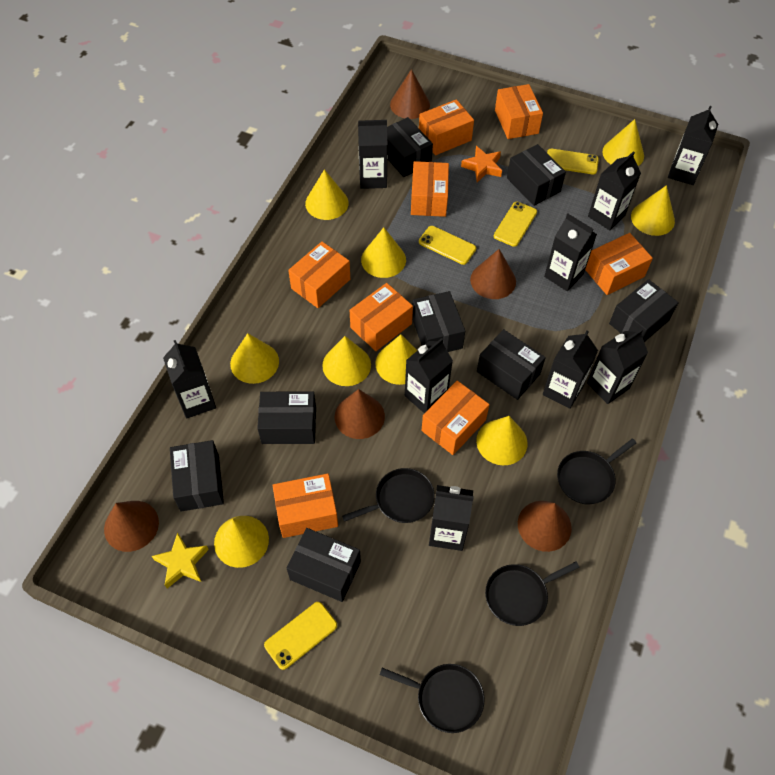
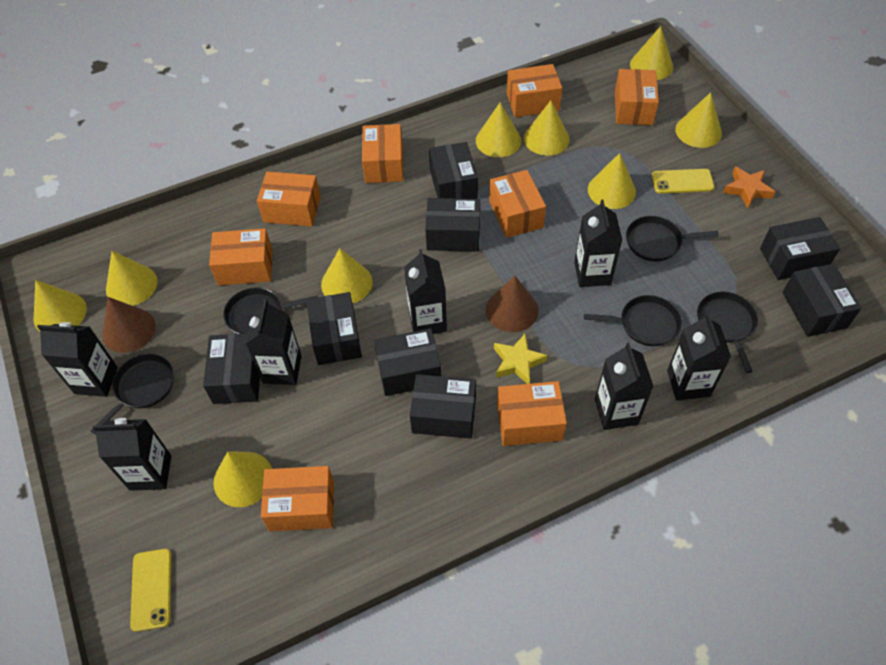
black carton: 9 -> 7
black pan: 4 -> 5
brown cone: 5 -> 2
yellow phone: 4 -> 2

